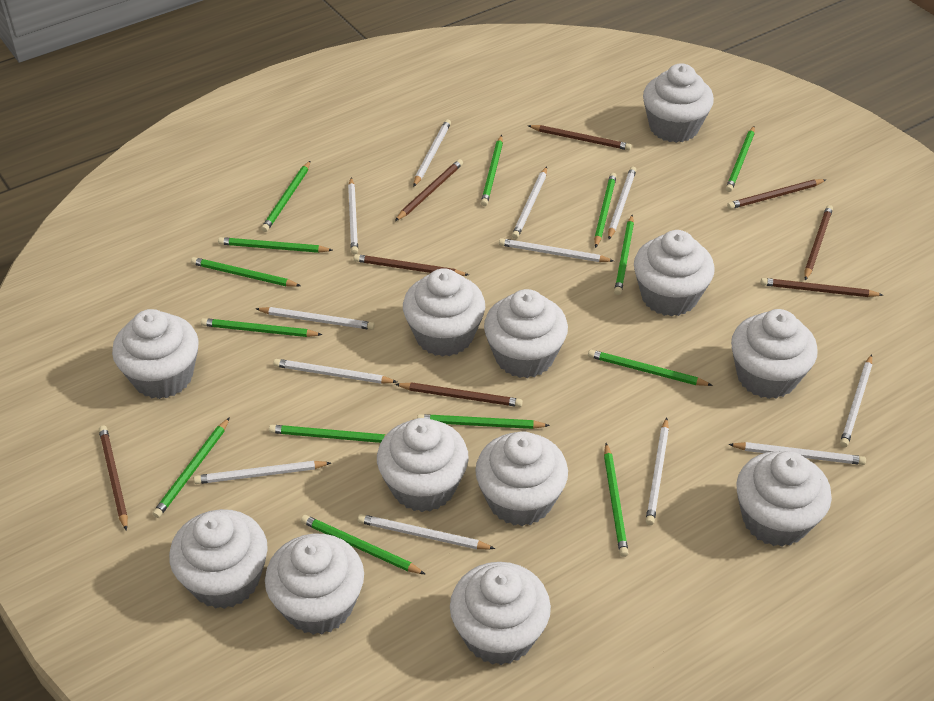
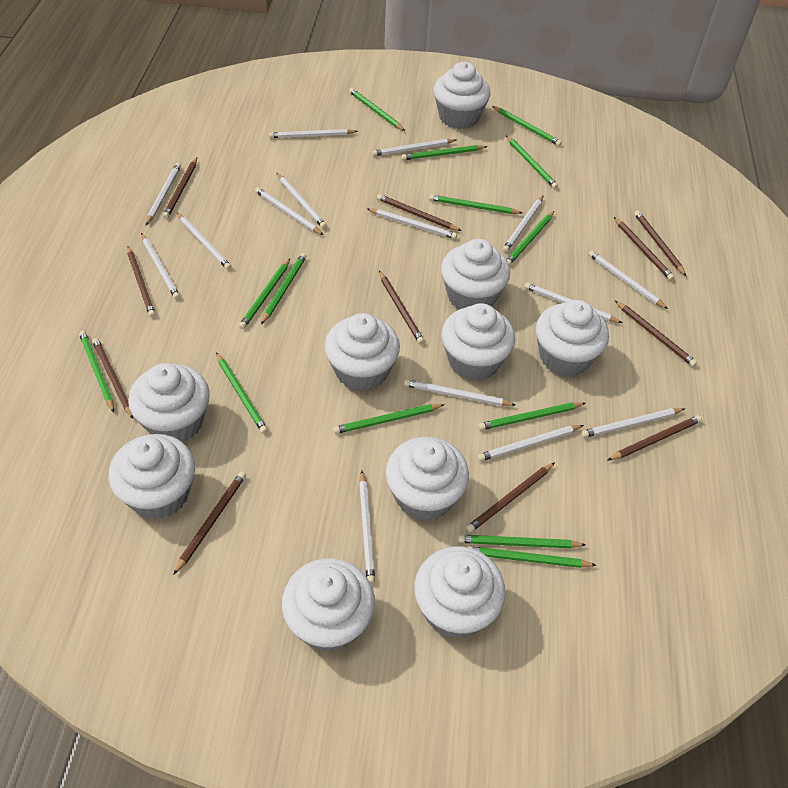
brown pencil: 8 -> 11
white cupcake: 12 -> 10
white pencil: 12 -> 15

